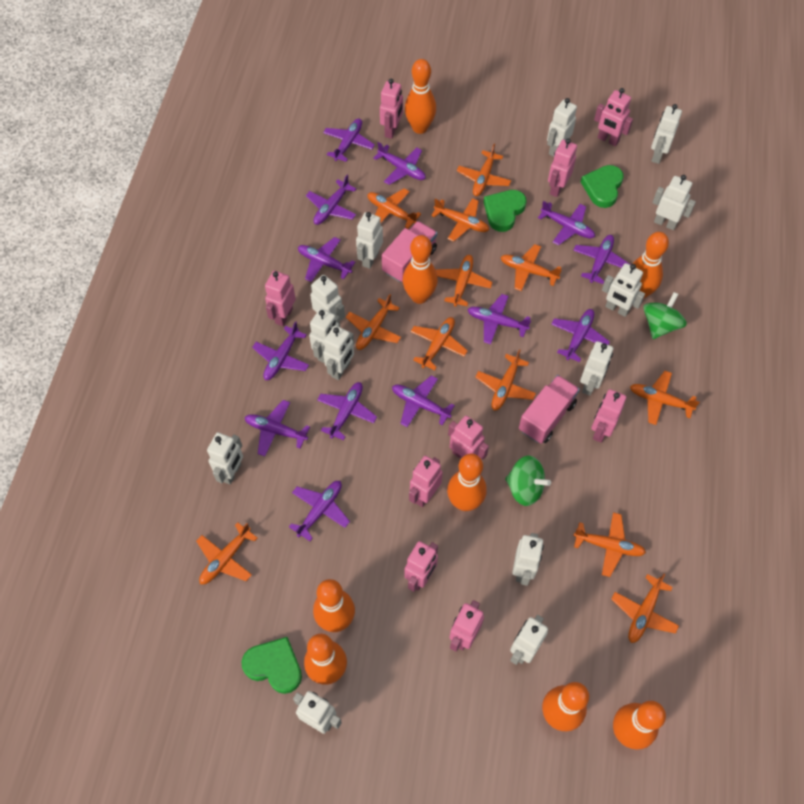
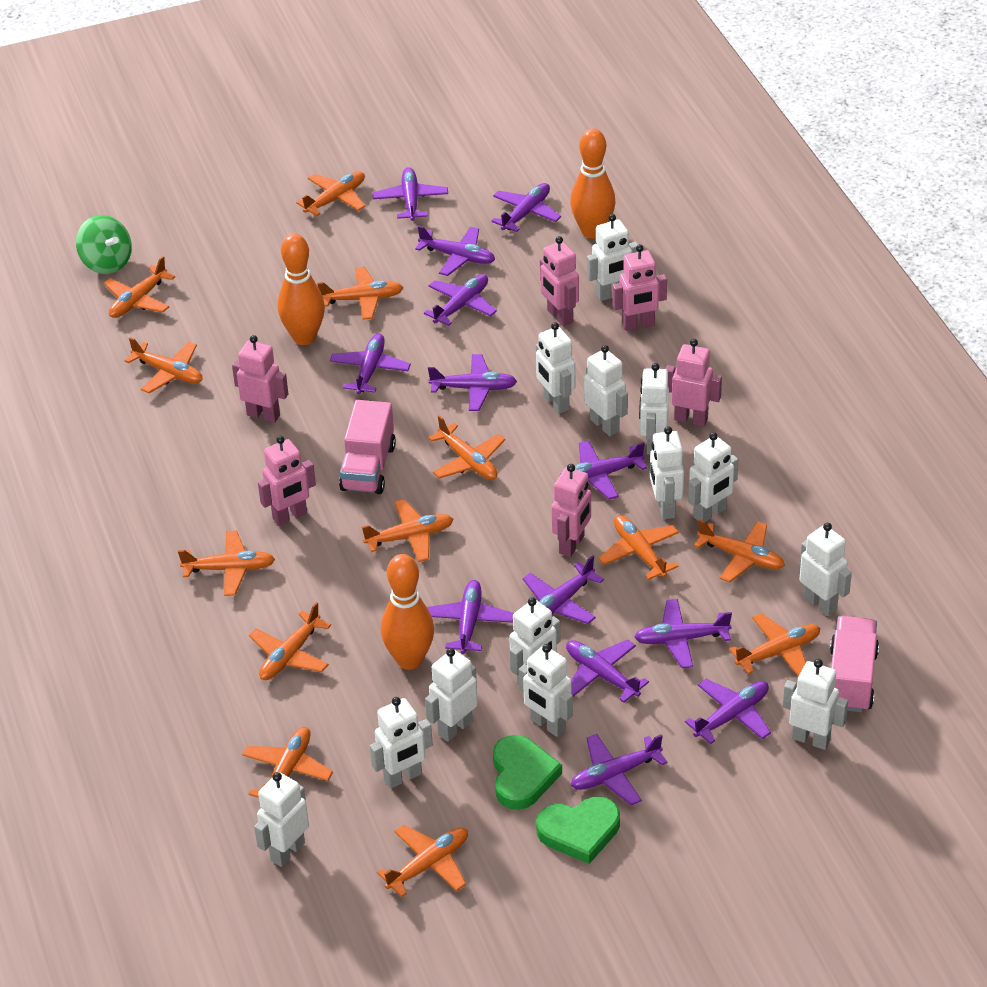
green heart: 3 -> 2
green spinning top: 2 -> 1
orange bowling pin: 8 -> 3
orange plane: 12 -> 13
pink robot: 9 -> 6

